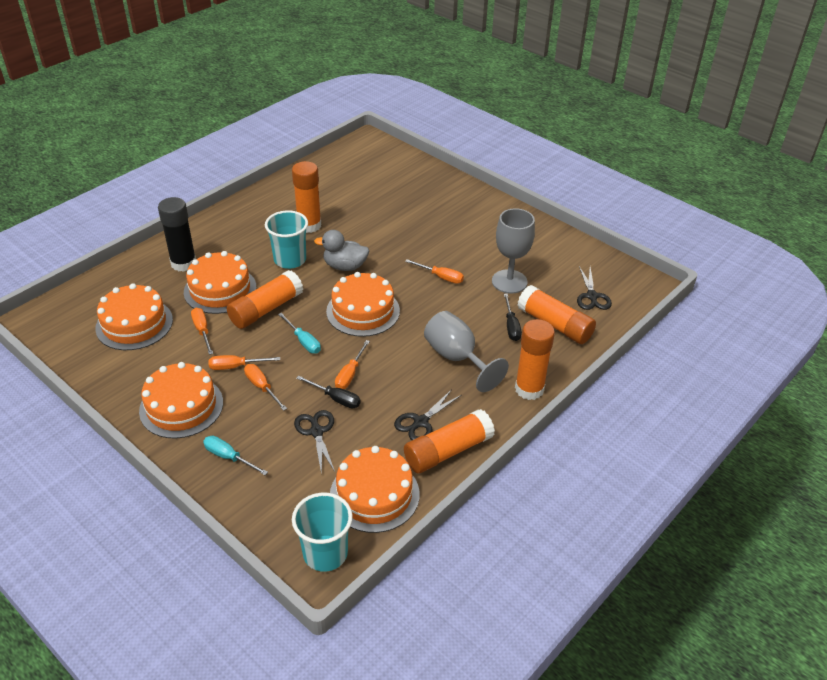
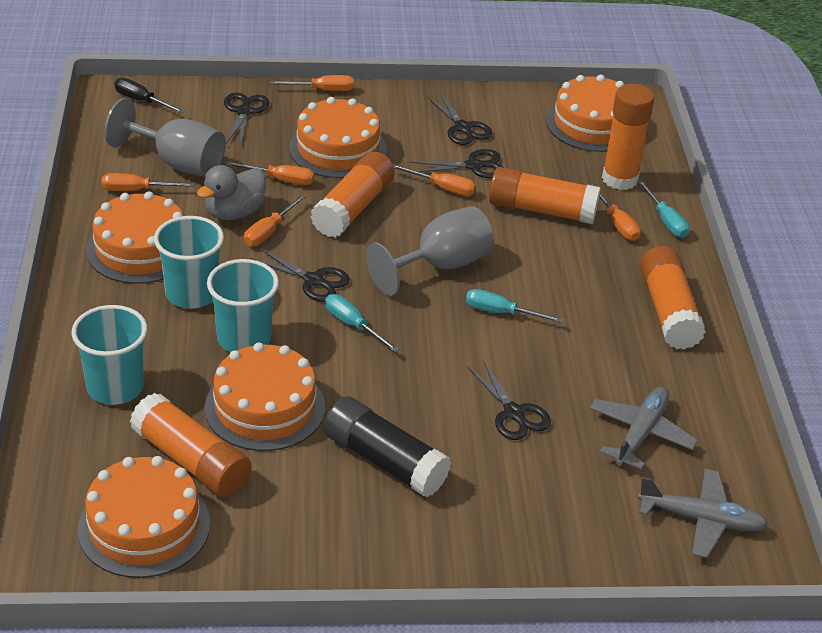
black scissors: 3 -> 5
black screwdriver: 2 -> 1
grey plane: 0 -> 2
orange screwdriver: 5 -> 6
turquoise cup: 2 -> 3
turquoise screwdriver: 2 -> 3

